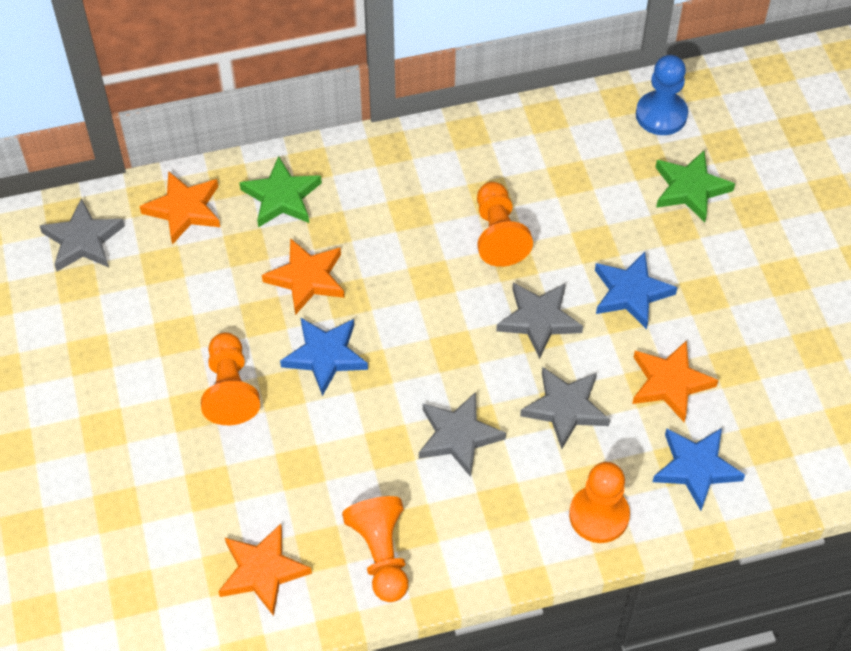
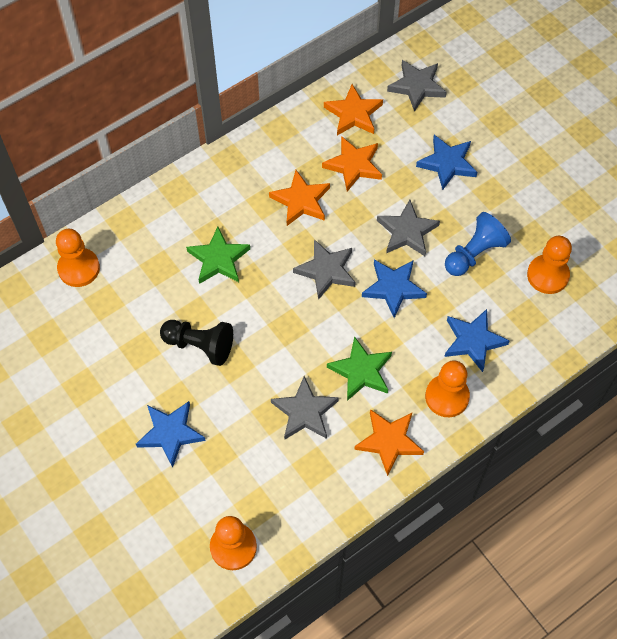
black pawn: 0 -> 1
blue star: 3 -> 4

